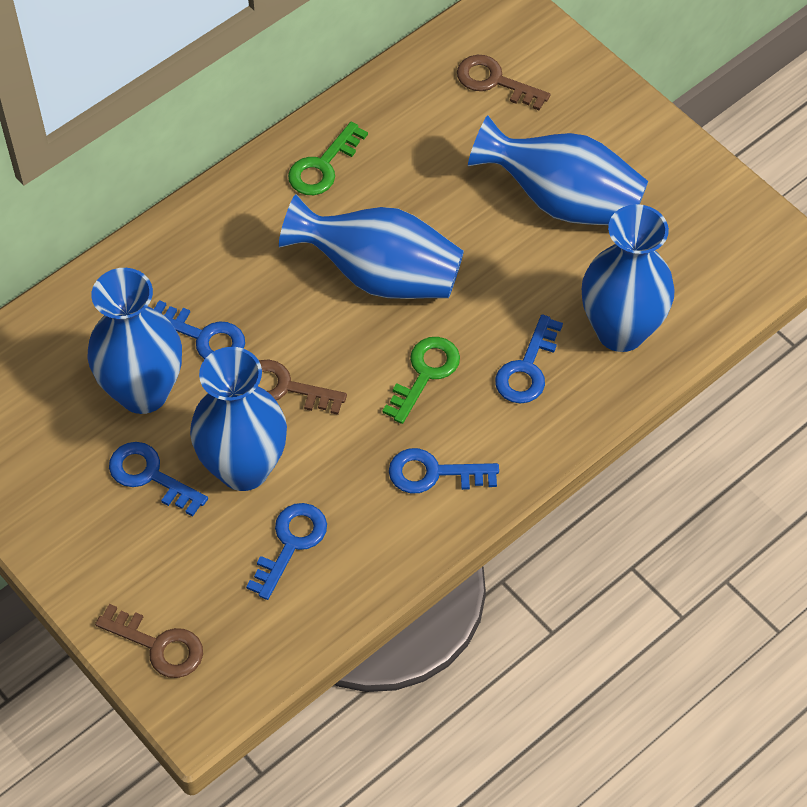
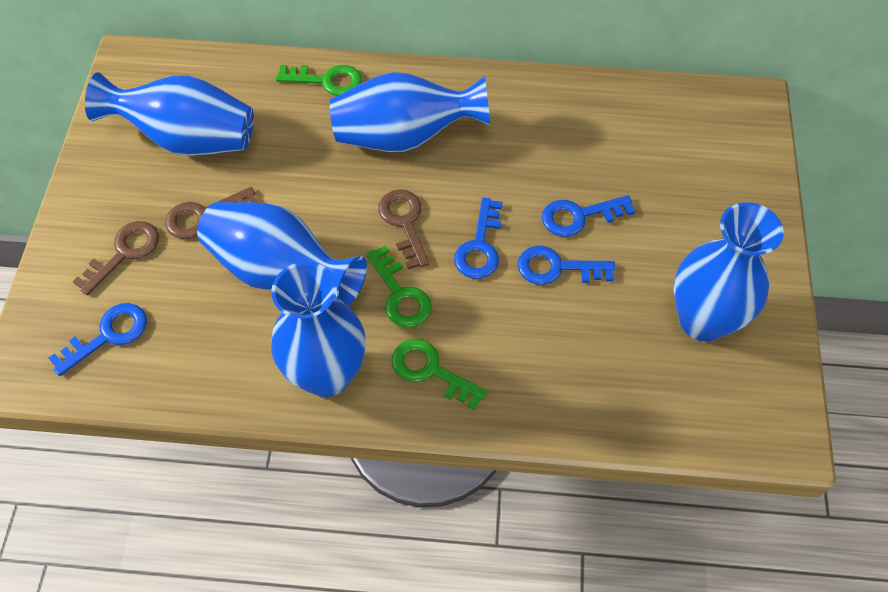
blue key: 5 -> 4
green key: 2 -> 3

